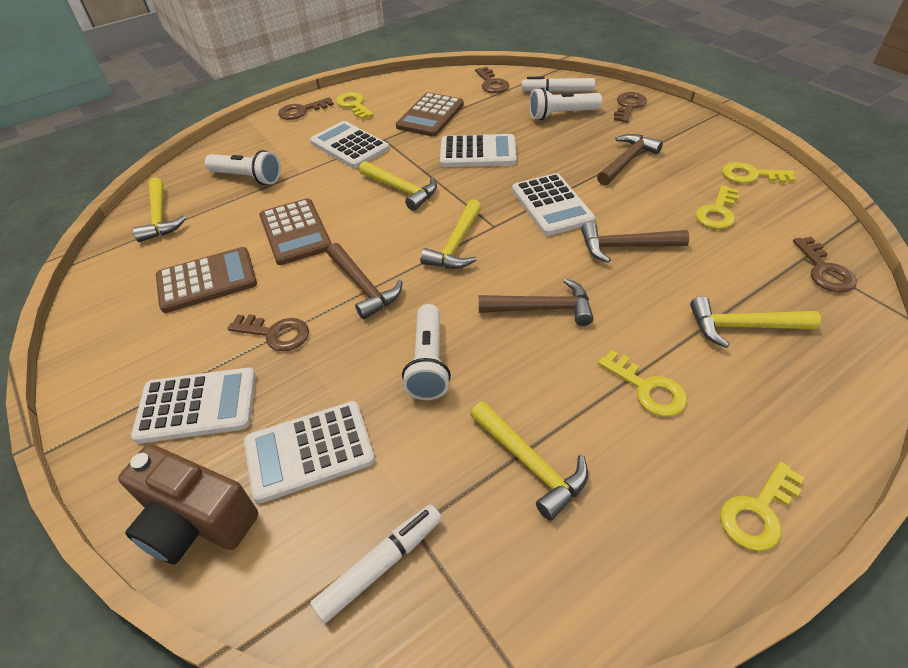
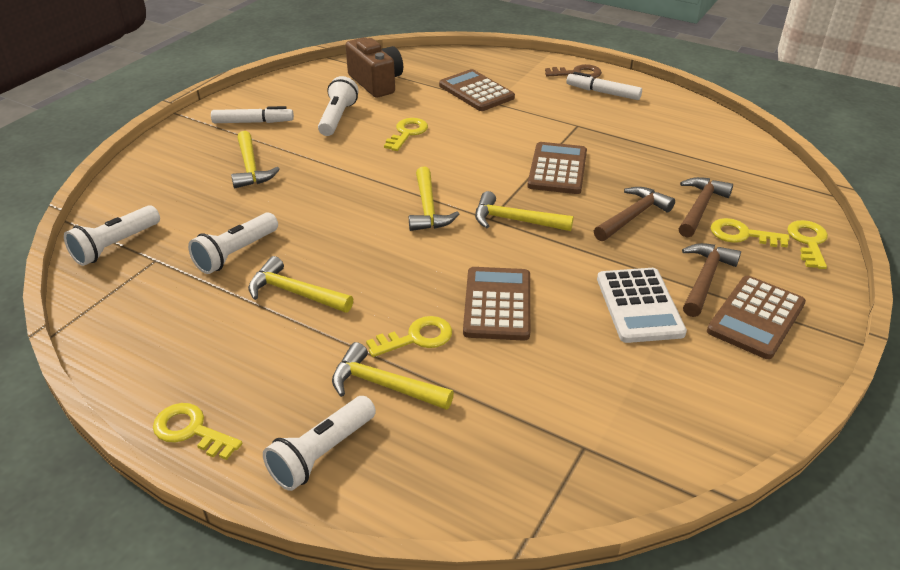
brown calculator: 3 -> 4
brown hammer: 4 -> 3
brown key: 5 -> 1
white calculator: 5 -> 1
white flashlight: 3 -> 4

